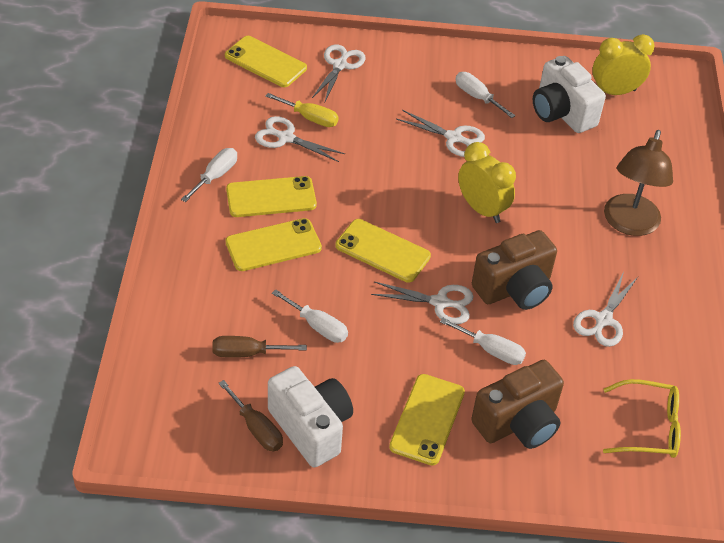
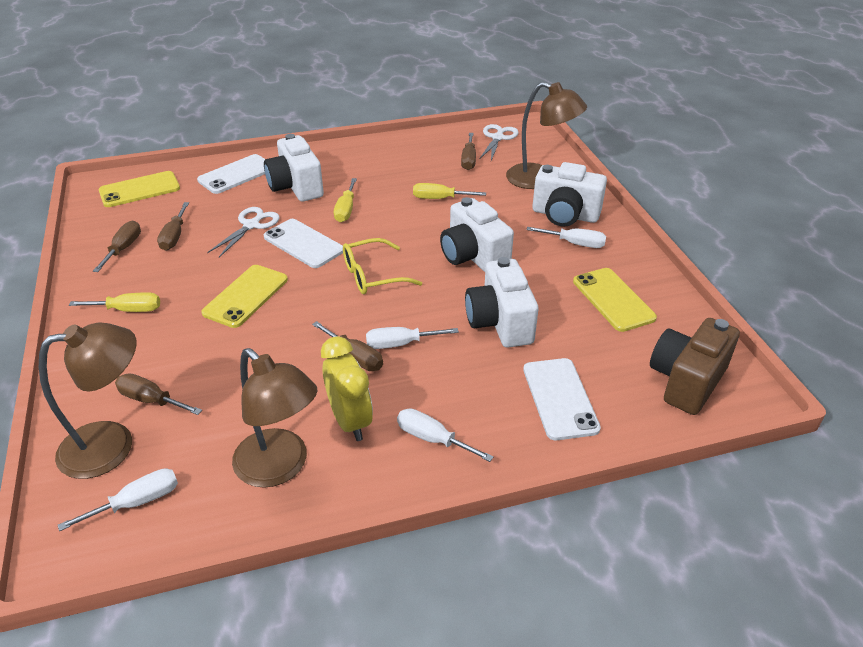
brown camera: 2 -> 1
brown lamp: 1 -> 3
brown screwdriver: 2 -> 5
white camera: 2 -> 4
white phone: 0 -> 3
white scissors: 5 -> 2
yellow clock: 2 -> 1
yellow phone: 5 -> 3
yellow screwdriver: 1 -> 3

